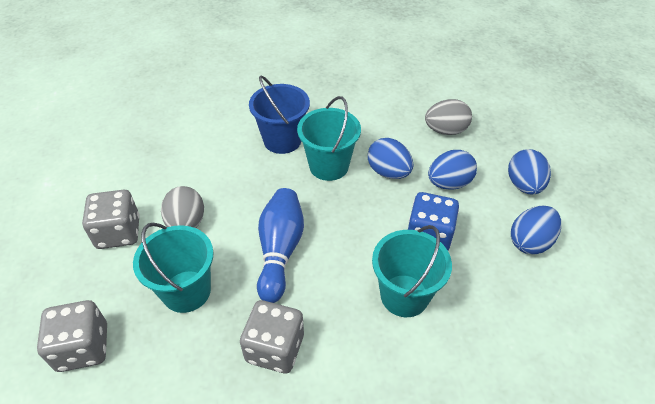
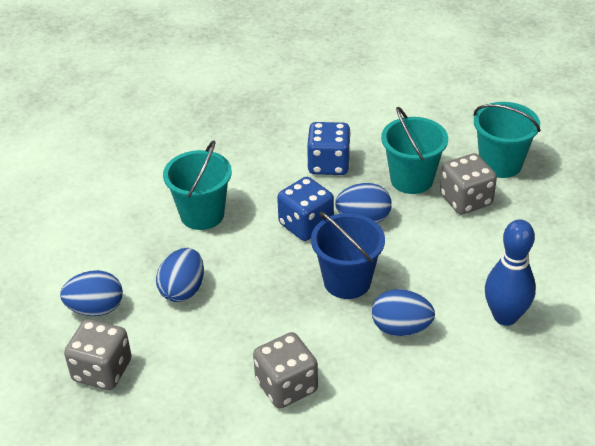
blue dice: 1 -> 2
grey egg: 2 -> 0

